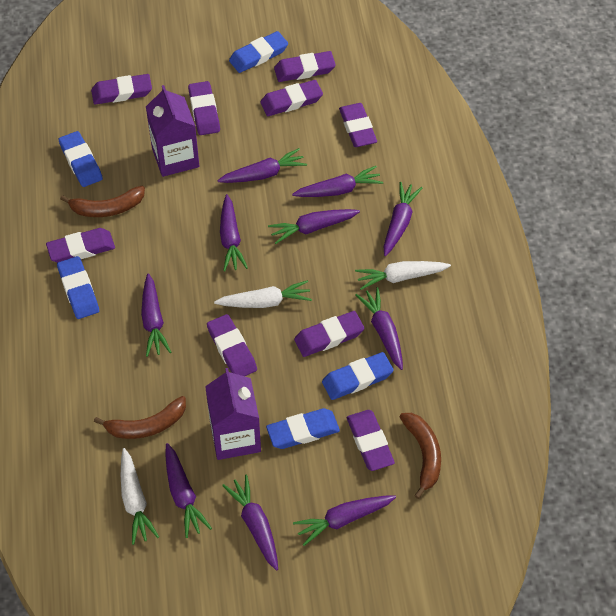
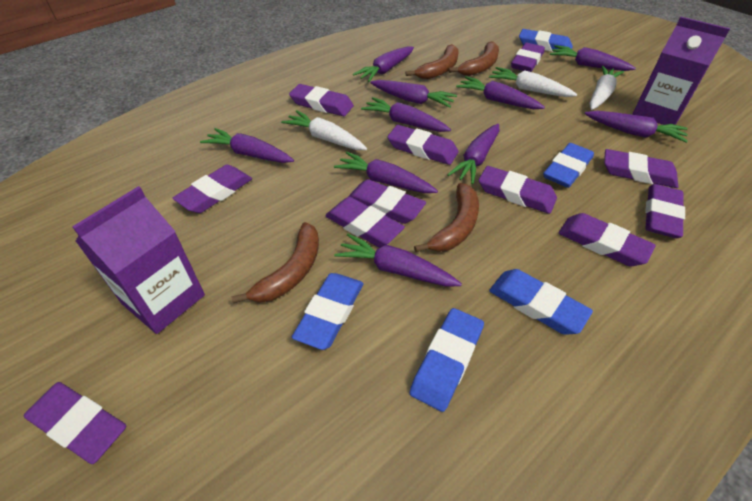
brown banana: 3 -> 4
purple eraser: 9 -> 11

